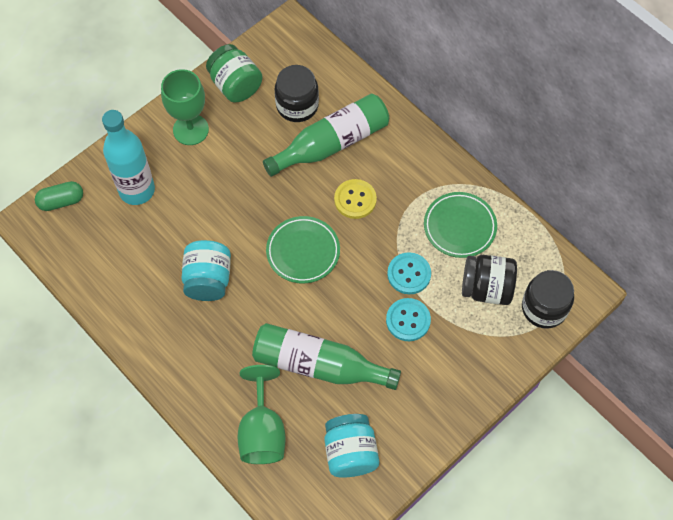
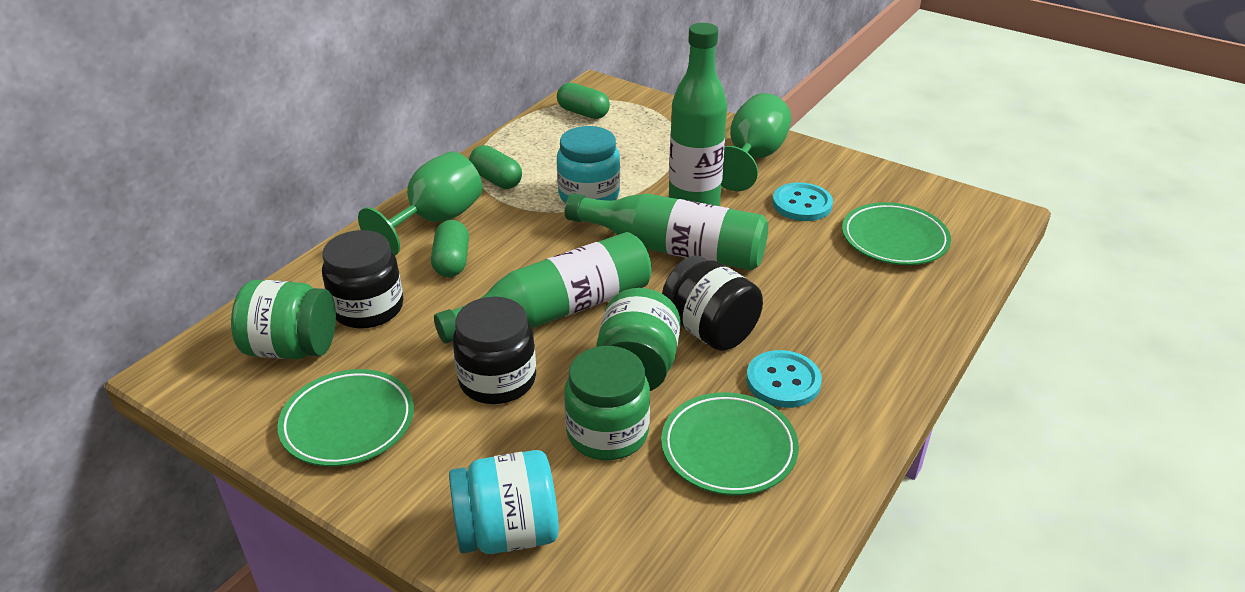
green bottle: 2 -> 3
green capsule: 1 -> 3
green jar: 1 -> 3
green plate: 2 -> 3
turquoise bottle: 1 -> 0
yellow button: 1 -> 0

